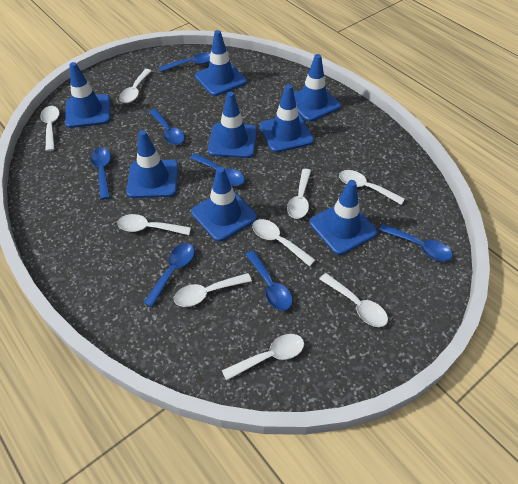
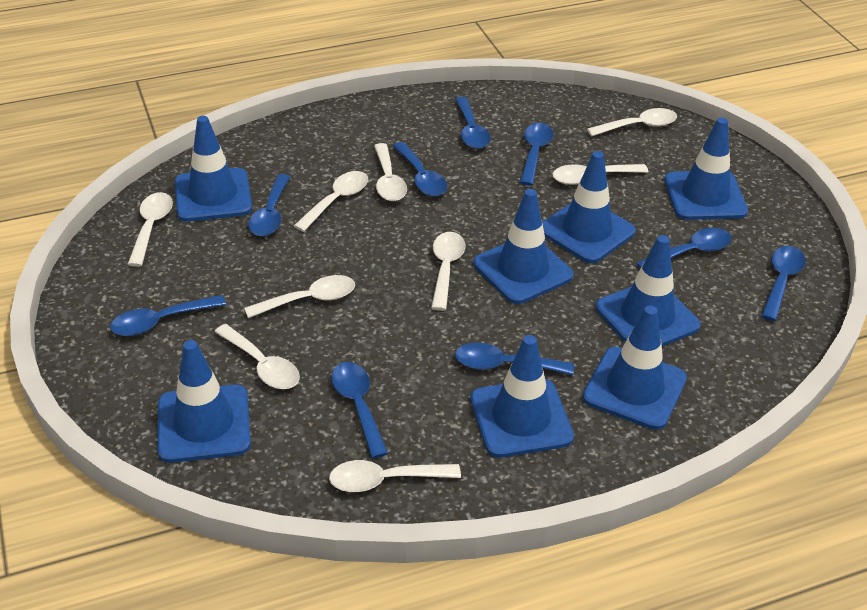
blue spoon: 7 -> 9

